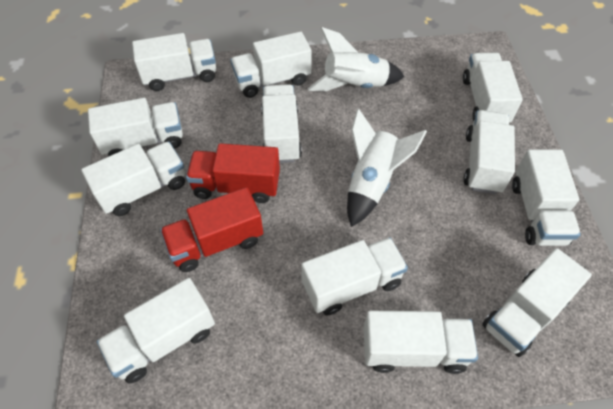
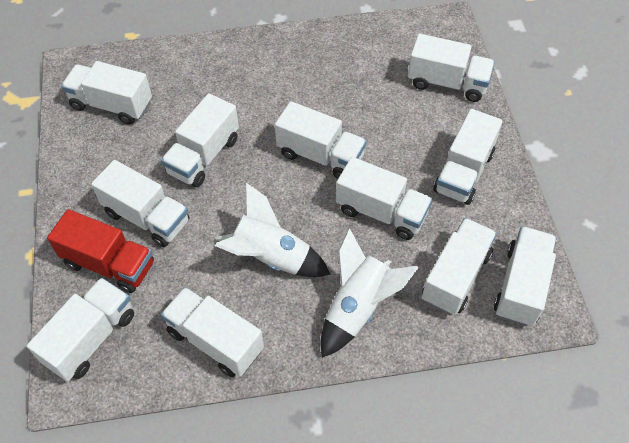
red truck: 2 -> 1
white truck: 12 -> 11

